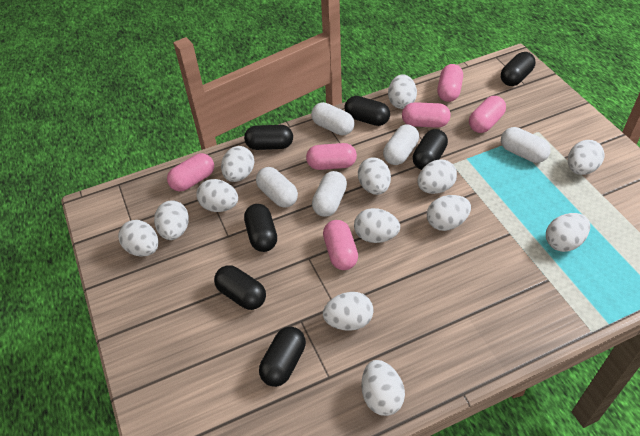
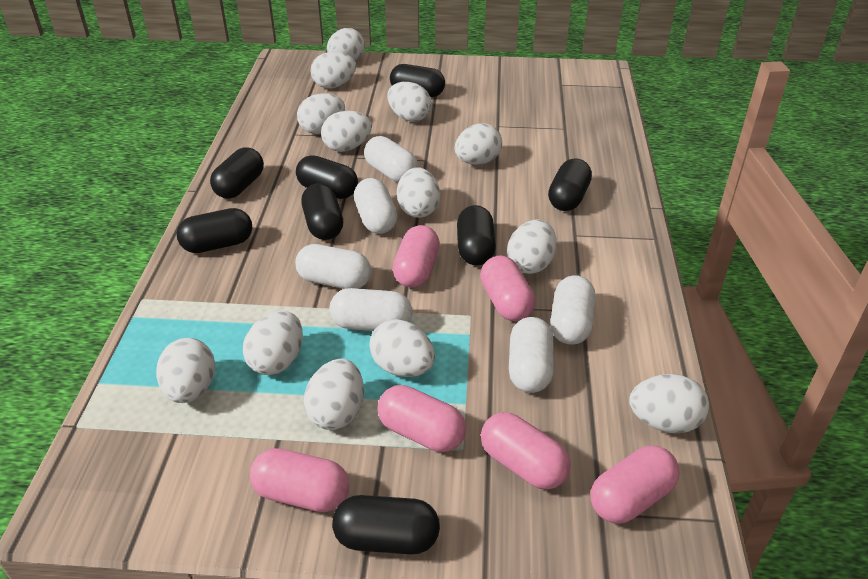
black capsule: 7 -> 8
white capsule: 5 -> 6

